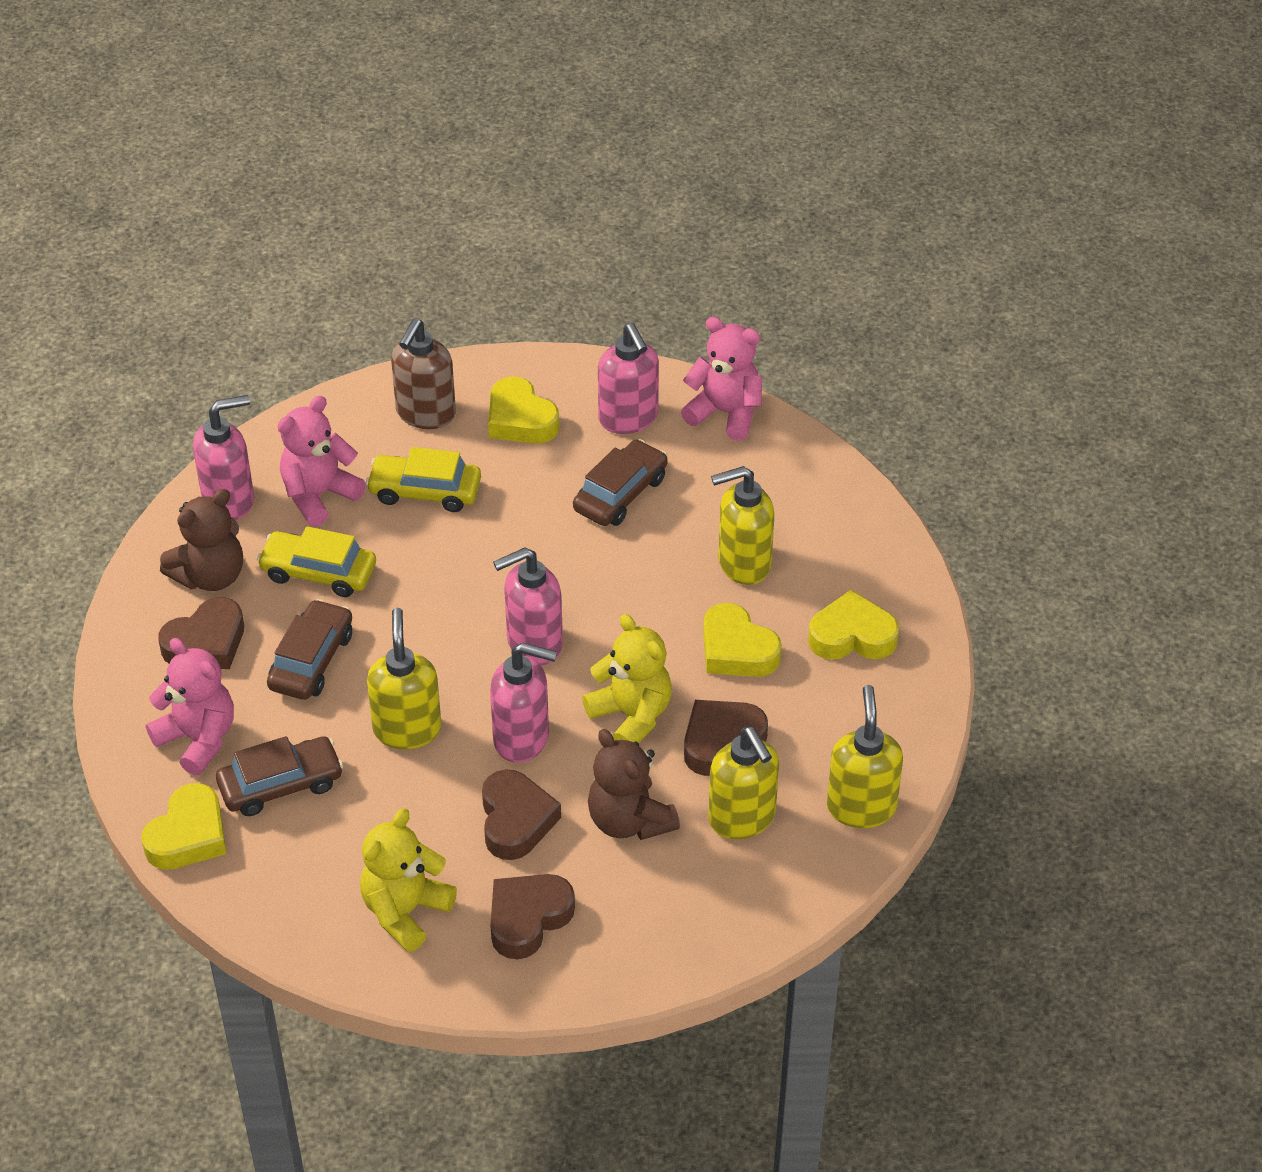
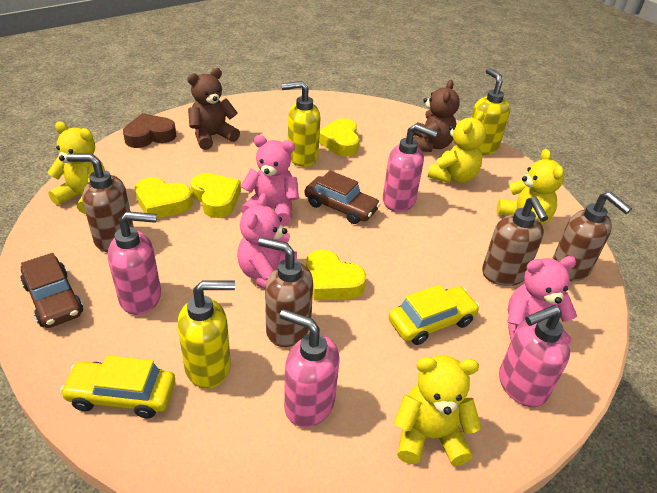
brown car: 3 -> 2
brown heart: 4 -> 1
brown soap dispenser: 1 -> 4
yellow soap dispenser: 4 -> 3
yellow teddy bear: 2 -> 4

